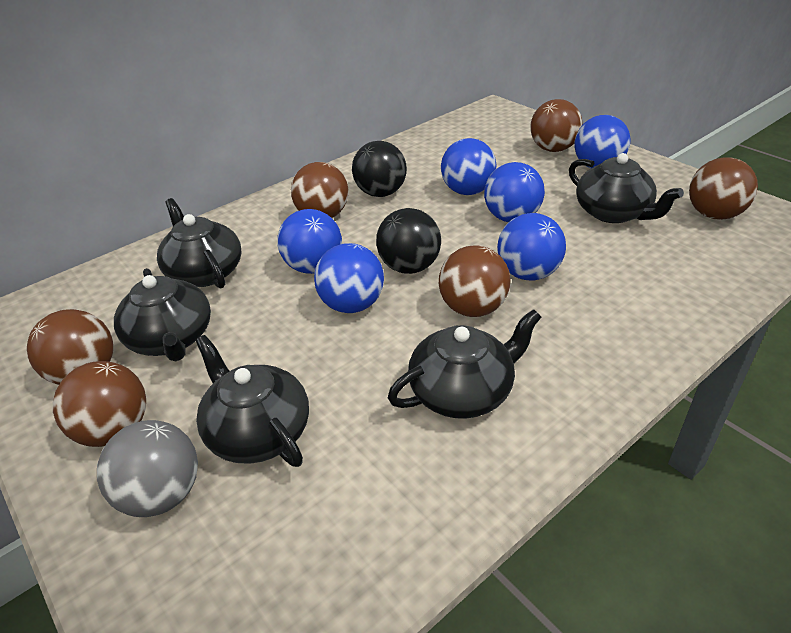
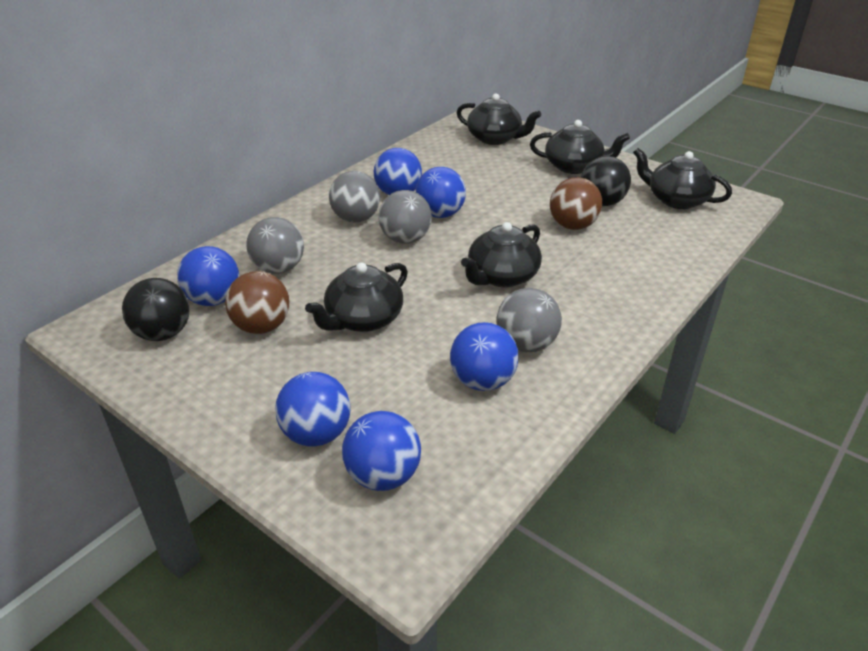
brown ball: 6 -> 2
grey ball: 1 -> 4

